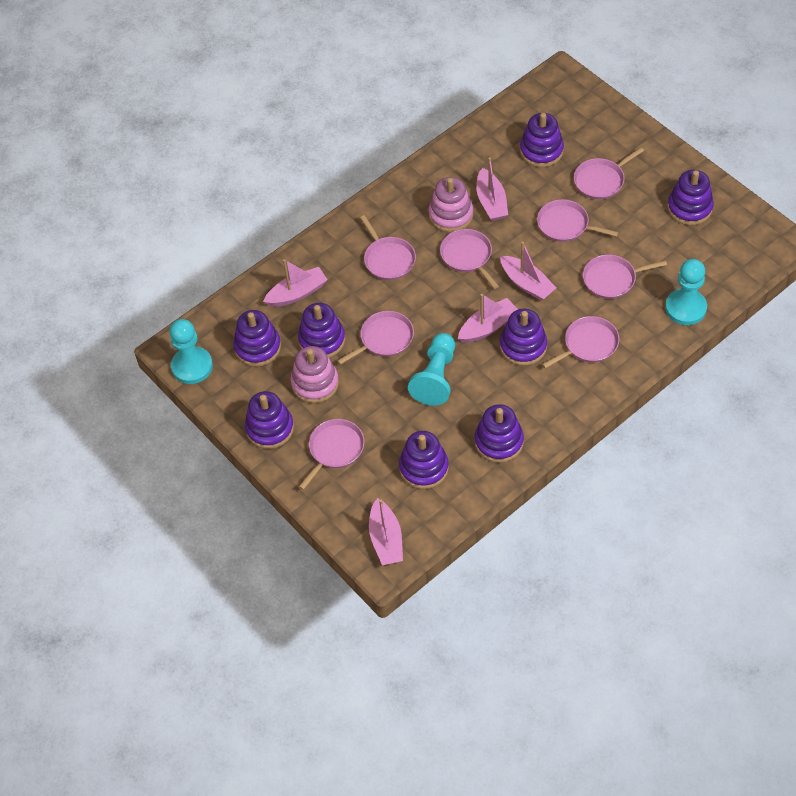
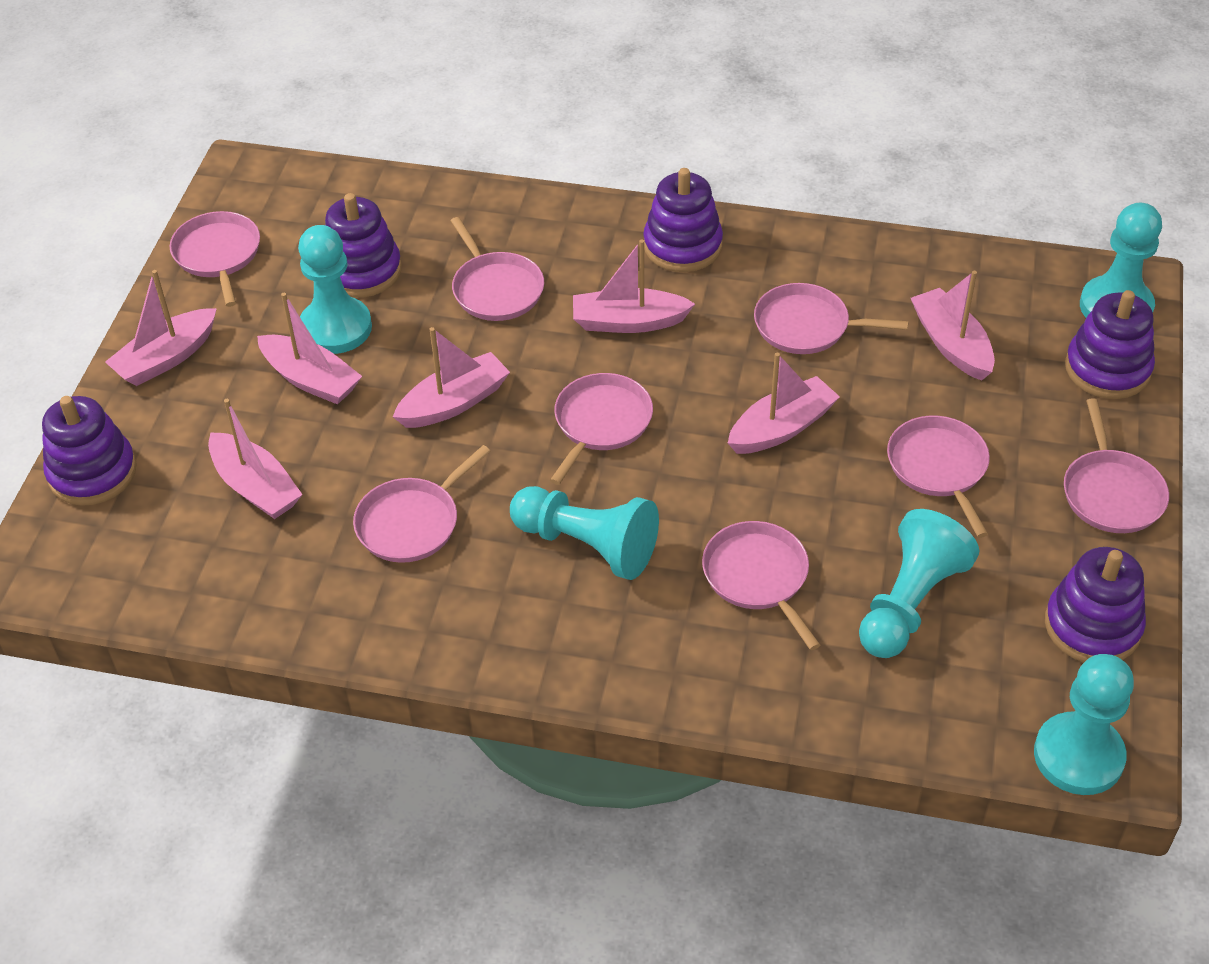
pink boat: 5 -> 7
pink stacking toy: 2 -> 0
purple stacking toy: 8 -> 5
turquoise pawn: 3 -> 5

